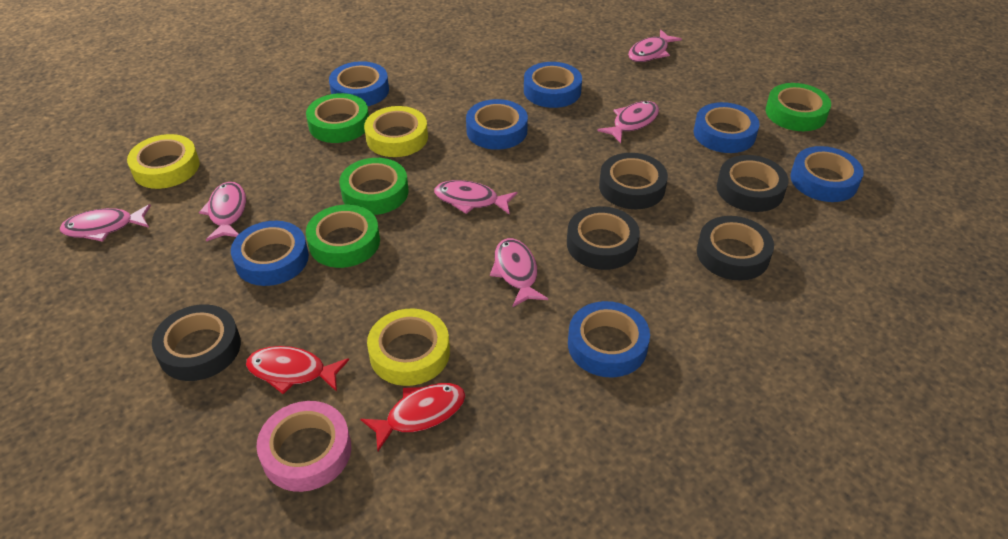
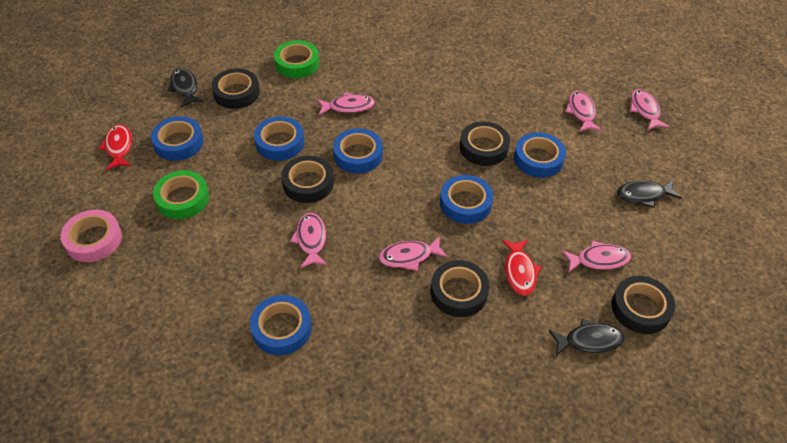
black fish: 0 -> 3
blue tape: 7 -> 6
green tape: 4 -> 2
yellow tape: 3 -> 0

